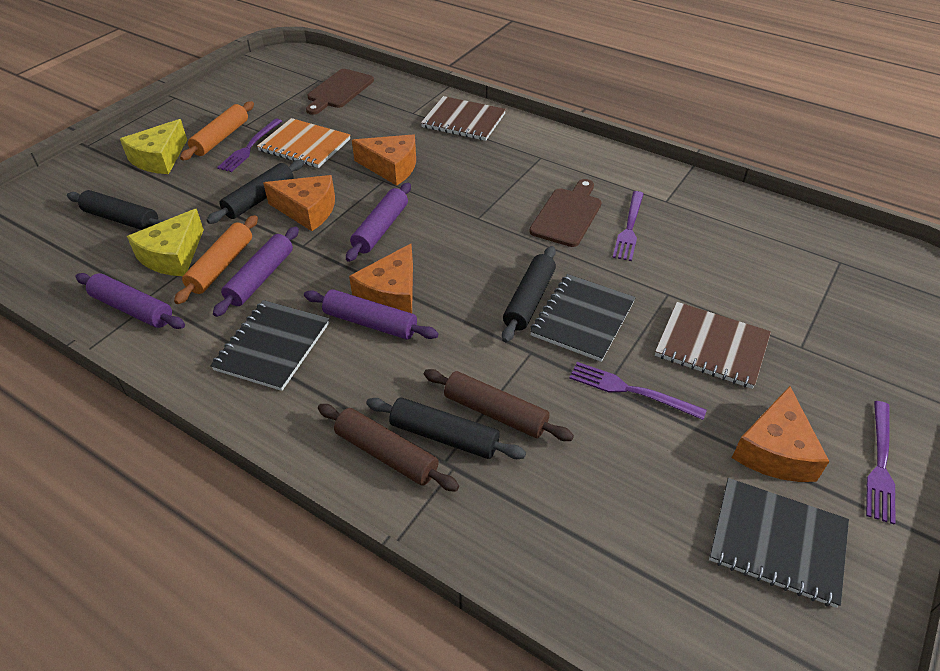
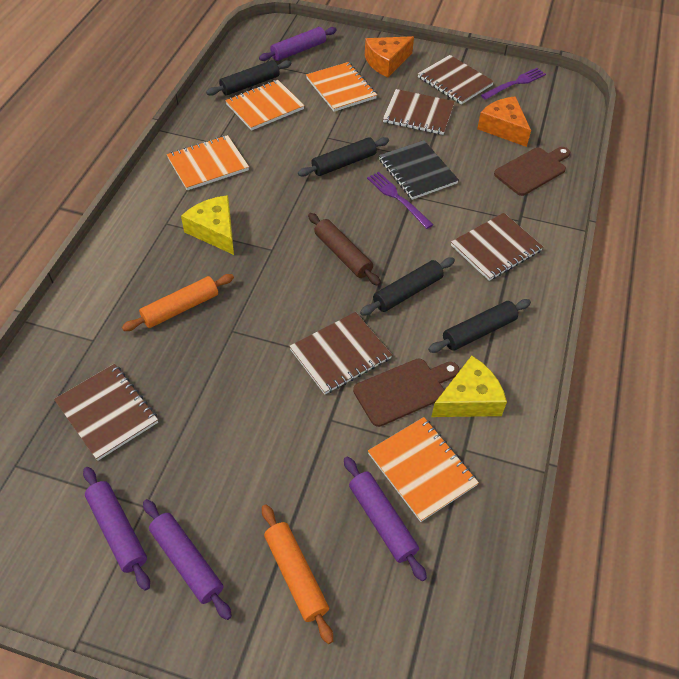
black notebook: 3 -> 1
brown notebook: 2 -> 5
brown rolling pin: 2 -> 1
orange cheese: 4 -> 2
orange notebook: 1 -> 4
purple fork: 4 -> 2

